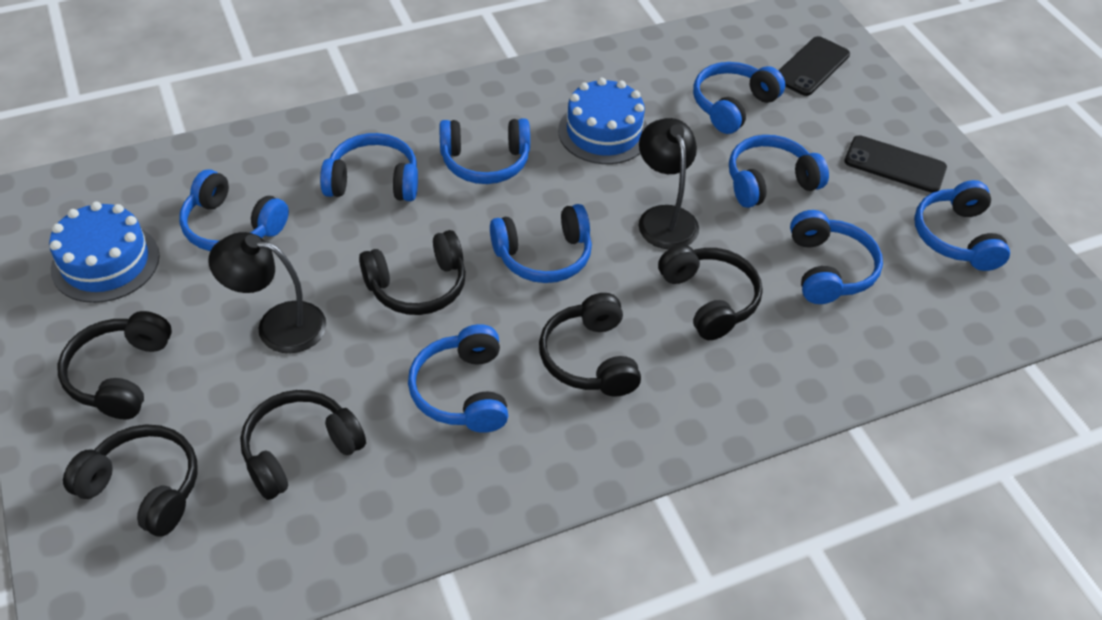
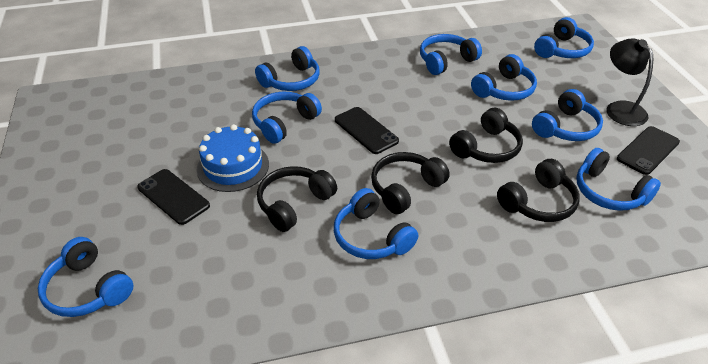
black headphones: 6 -> 4
black lamp: 2 -> 1
black phone: 2 -> 3
blue cake: 2 -> 1

